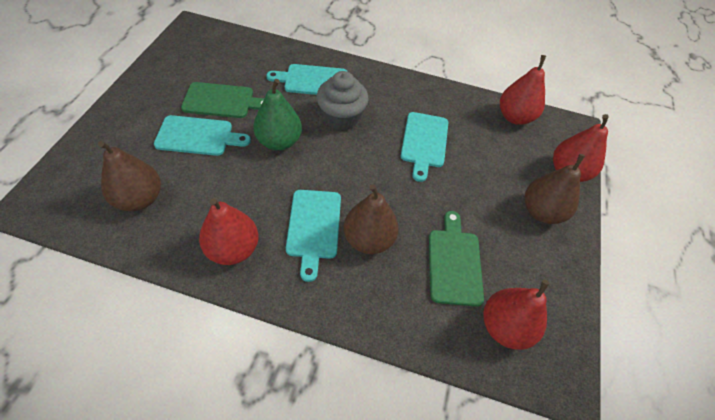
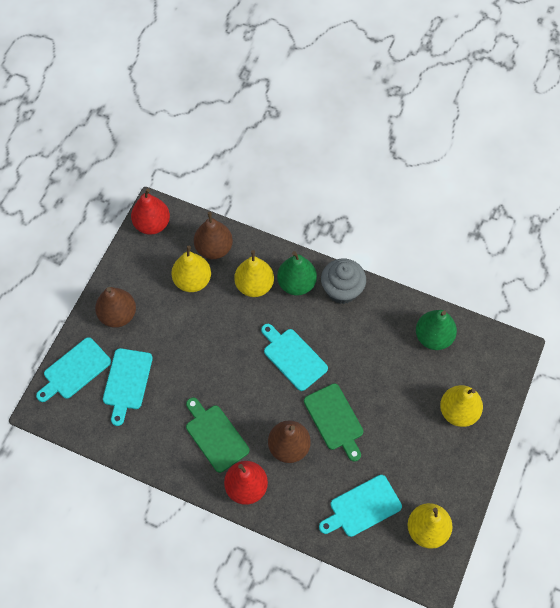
green pear: 1 -> 2
red pear: 4 -> 2
yellow pear: 0 -> 4

